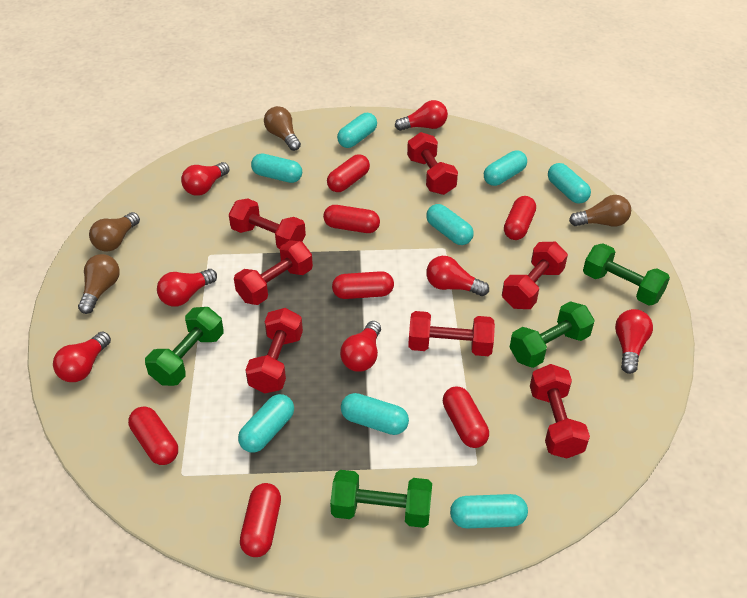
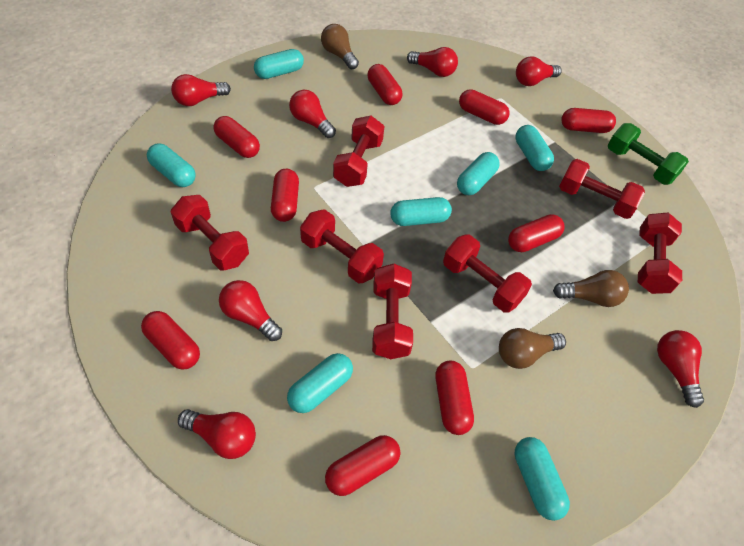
brown light bulb: 4 -> 3
green dumbbell: 4 -> 1
red capsule: 7 -> 9
turquoise capsule: 8 -> 7

